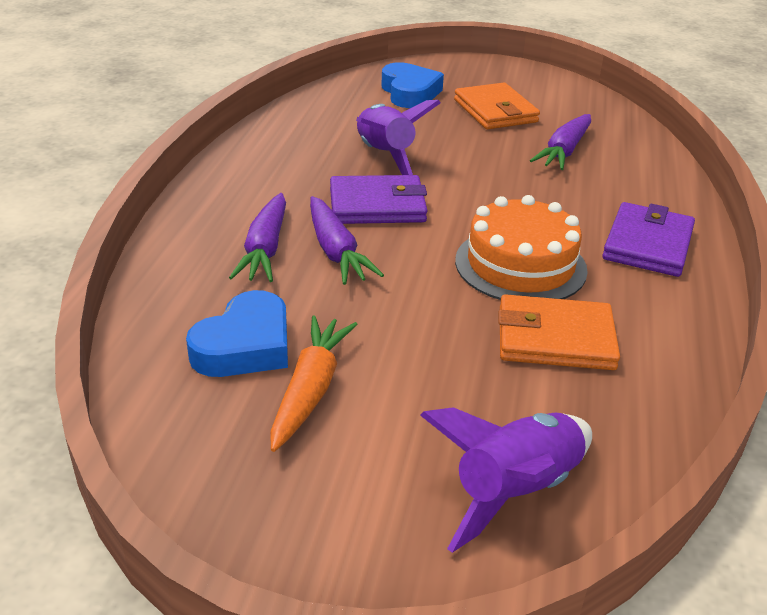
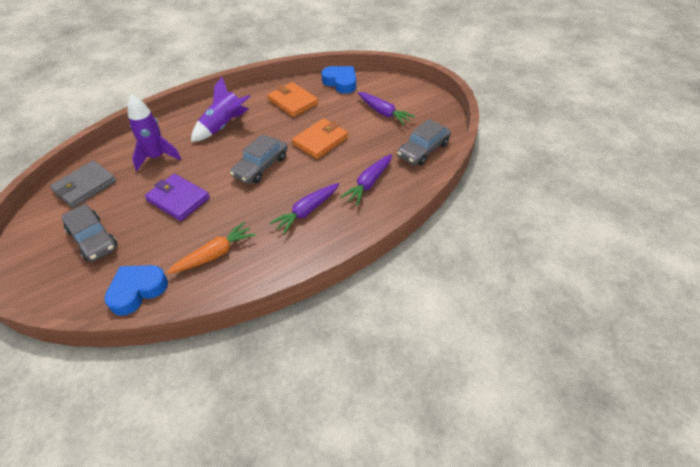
grey car: 0 -> 3
grey wallet: 0 -> 1
orange cake: 1 -> 0
purple wallet: 2 -> 1

